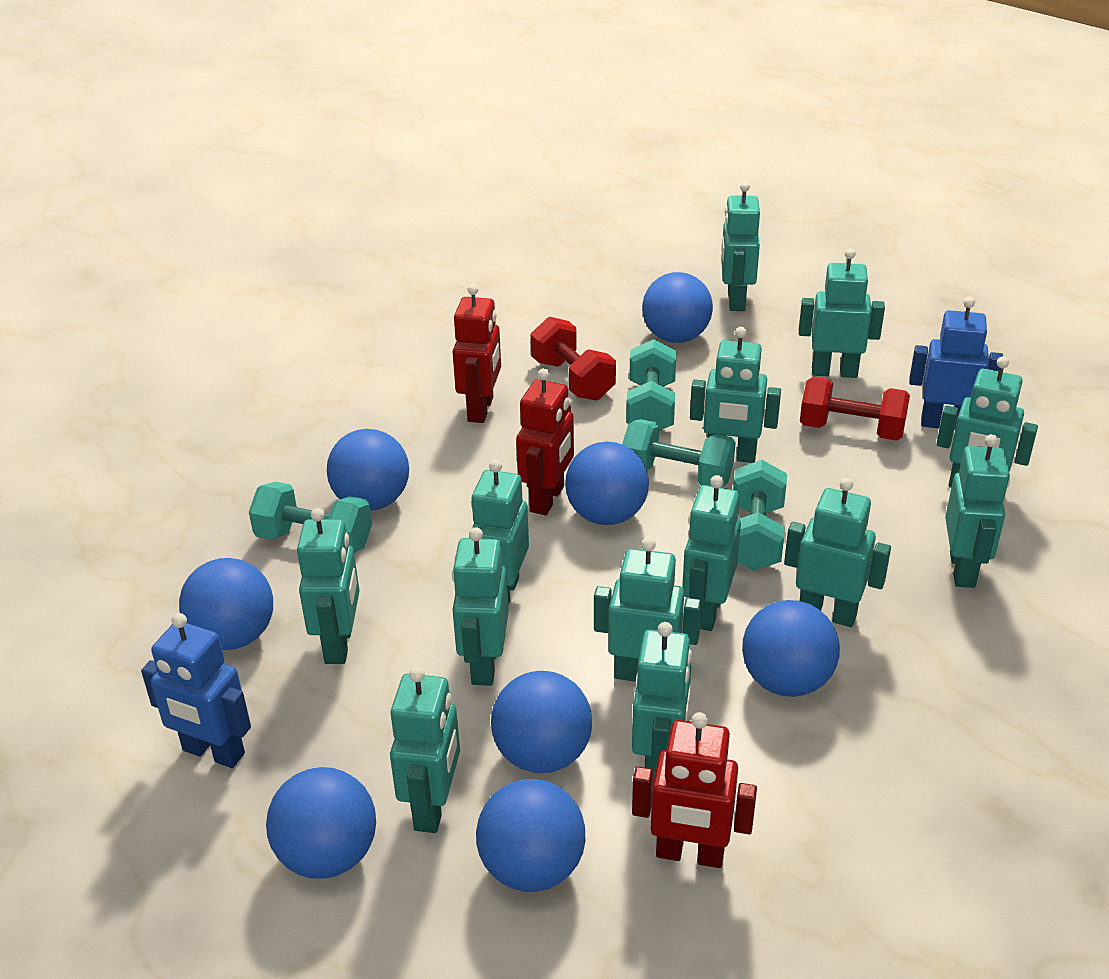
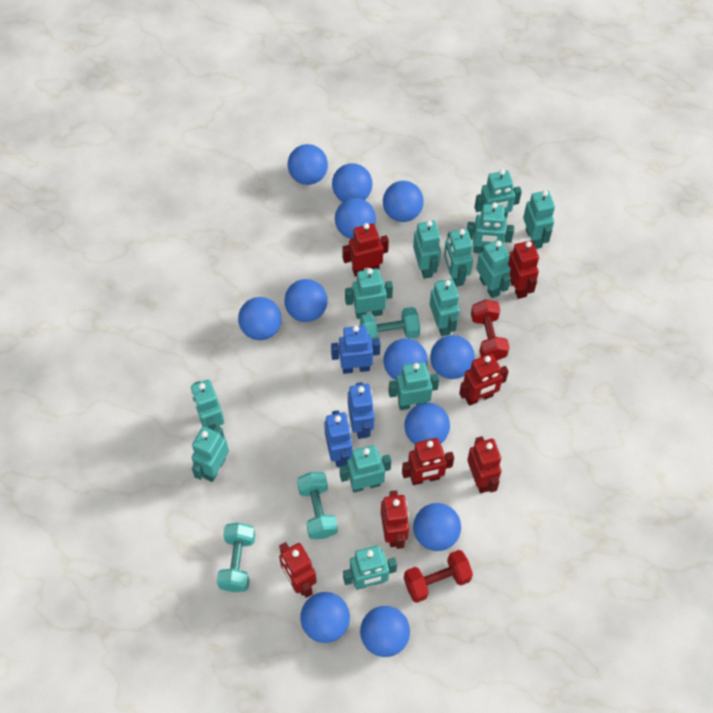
blue ball: 8 -> 12
blue robot: 2 -> 3
red robot: 3 -> 7
turquoise dumbbell: 4 -> 3

